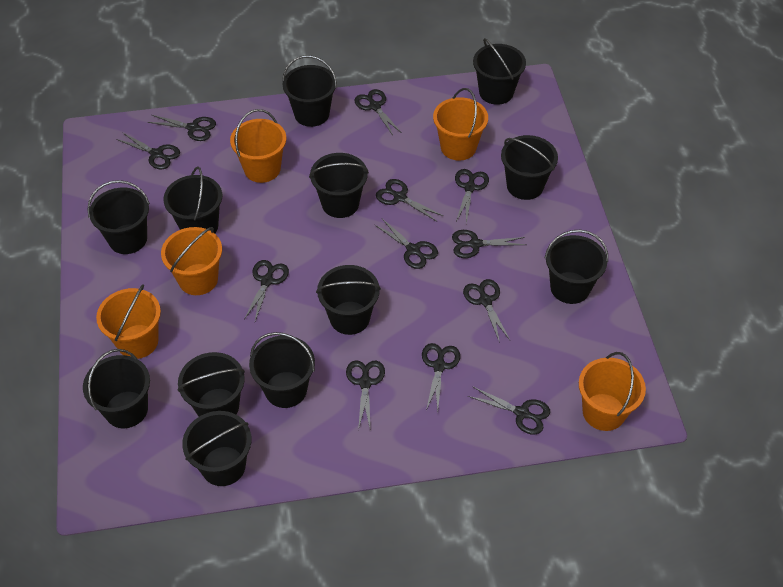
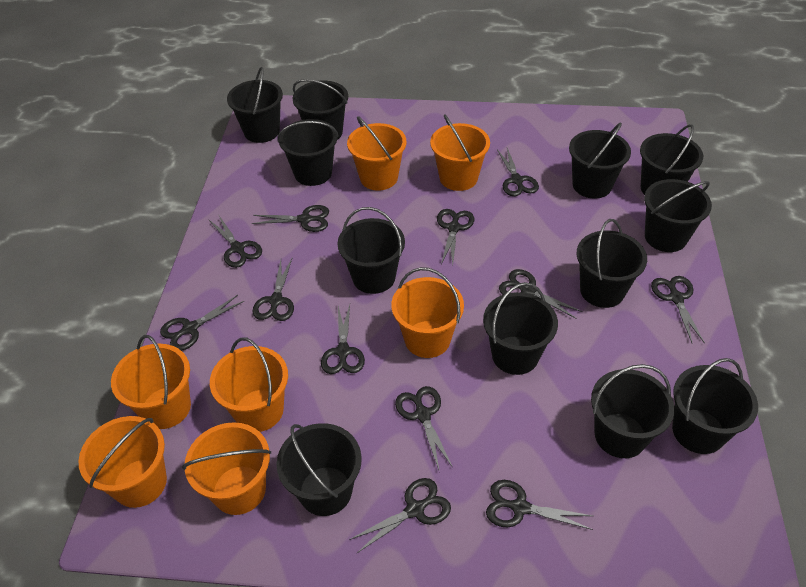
orange bucket: 5 -> 7

